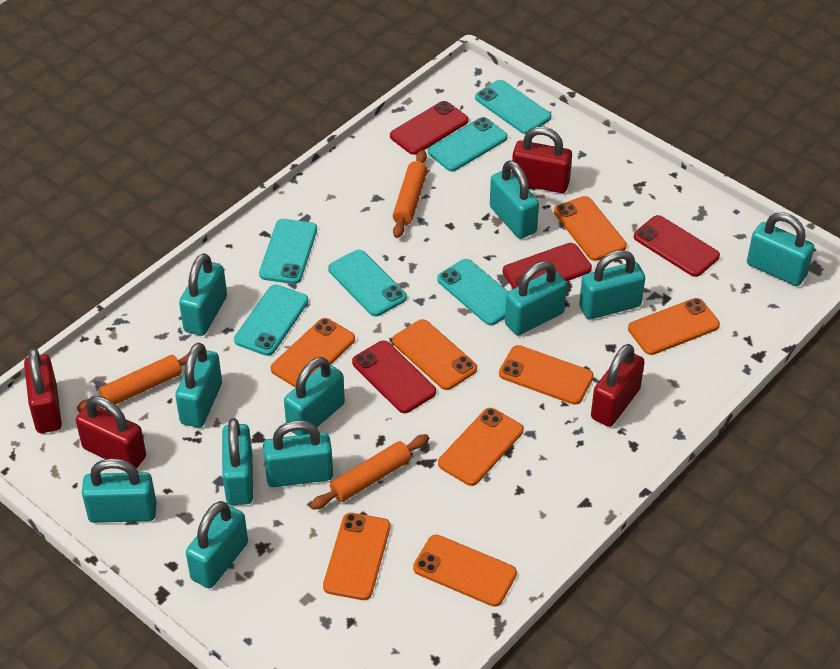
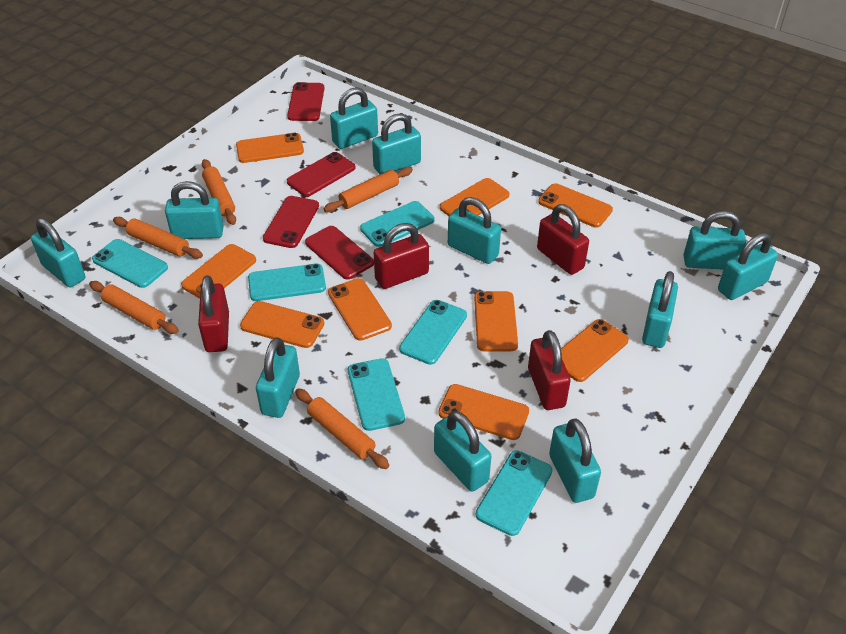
orange phone: 8 -> 9
orange rolling pin: 3 -> 5

